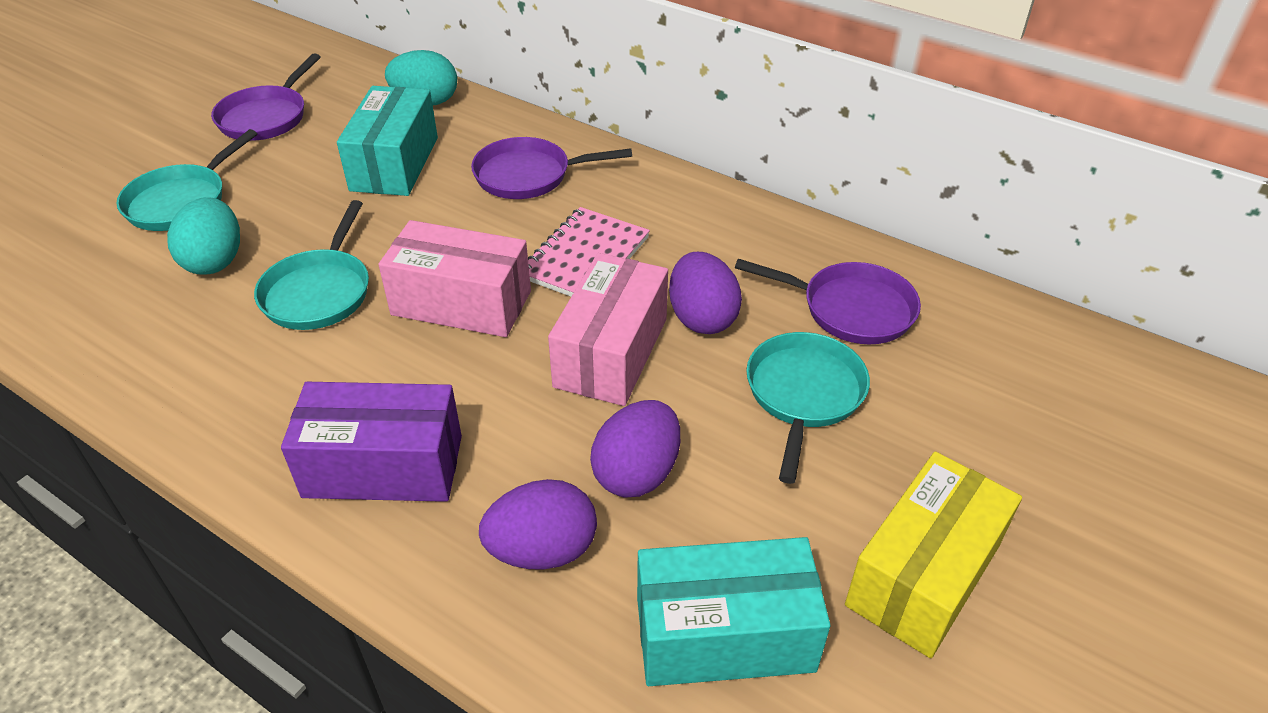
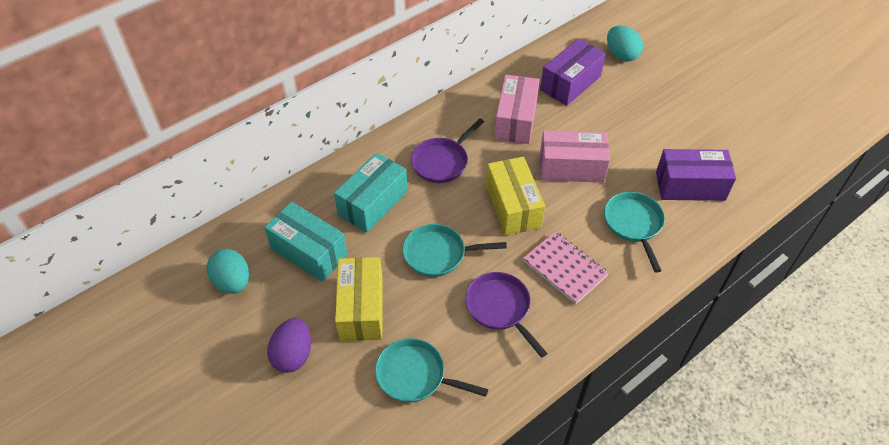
purple box: 1 -> 2
purple egg: 3 -> 1
purple pan: 3 -> 2
yellow box: 1 -> 2

